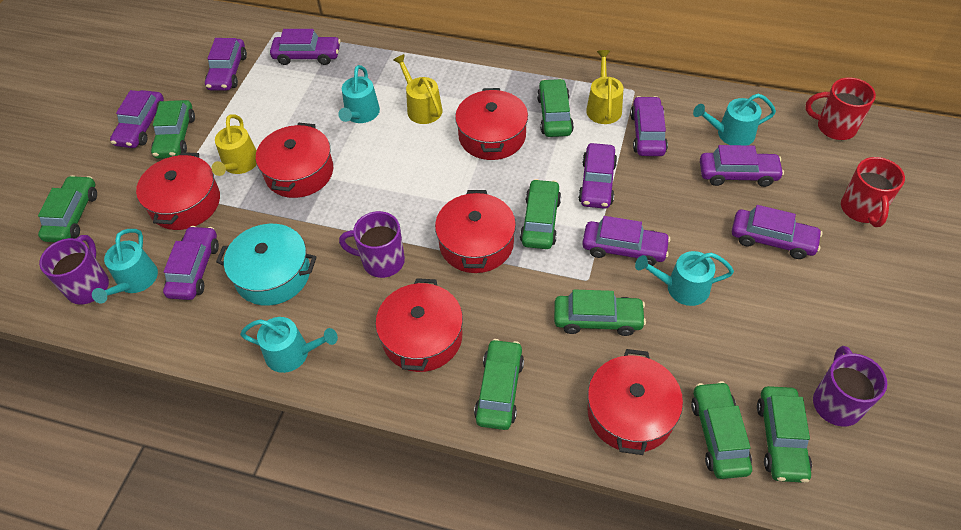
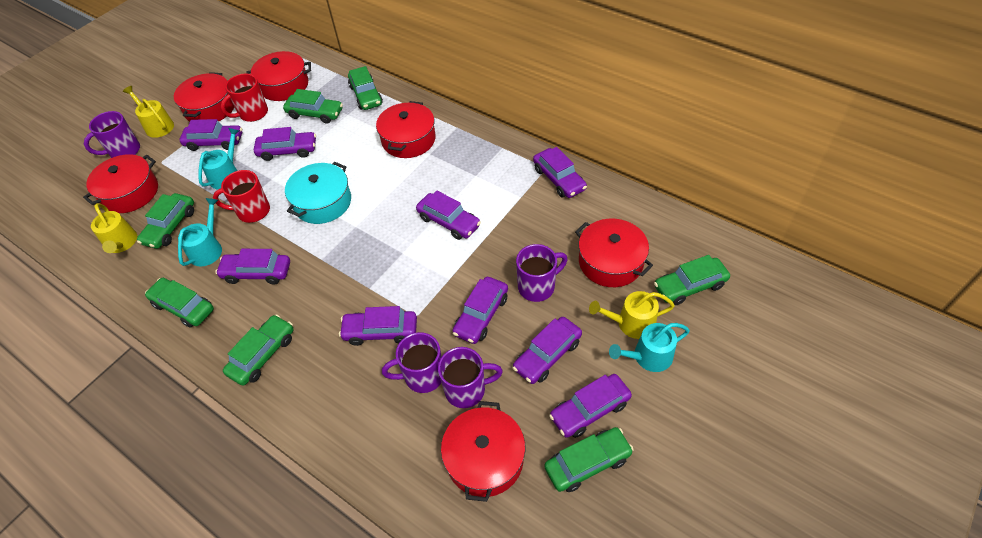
green car: 8 -> 7
purple mug: 3 -> 4
turquoise watering can: 5 -> 3

